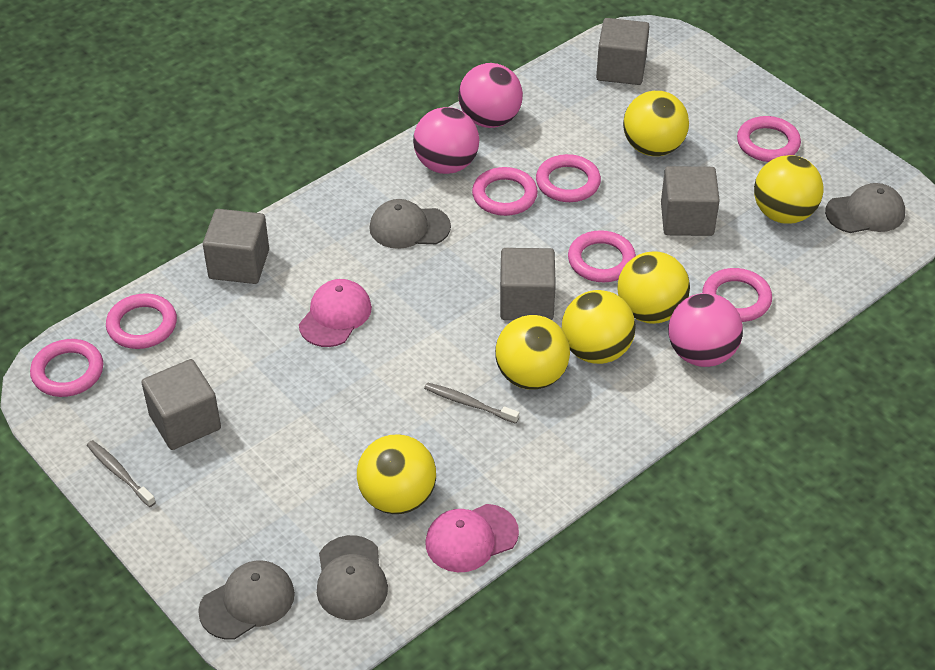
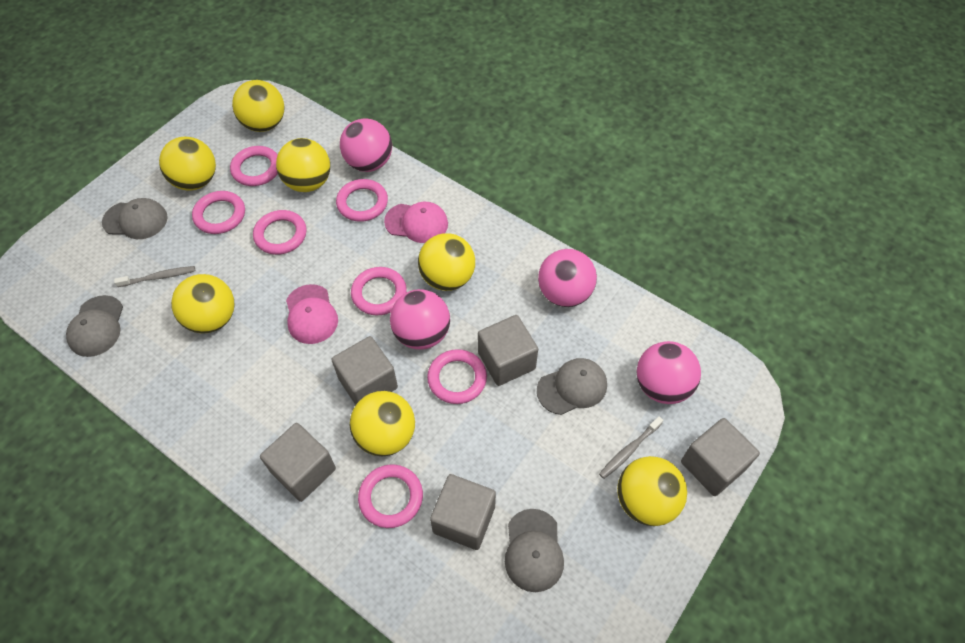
pink ball: 3 -> 4
yellow ball: 6 -> 7

